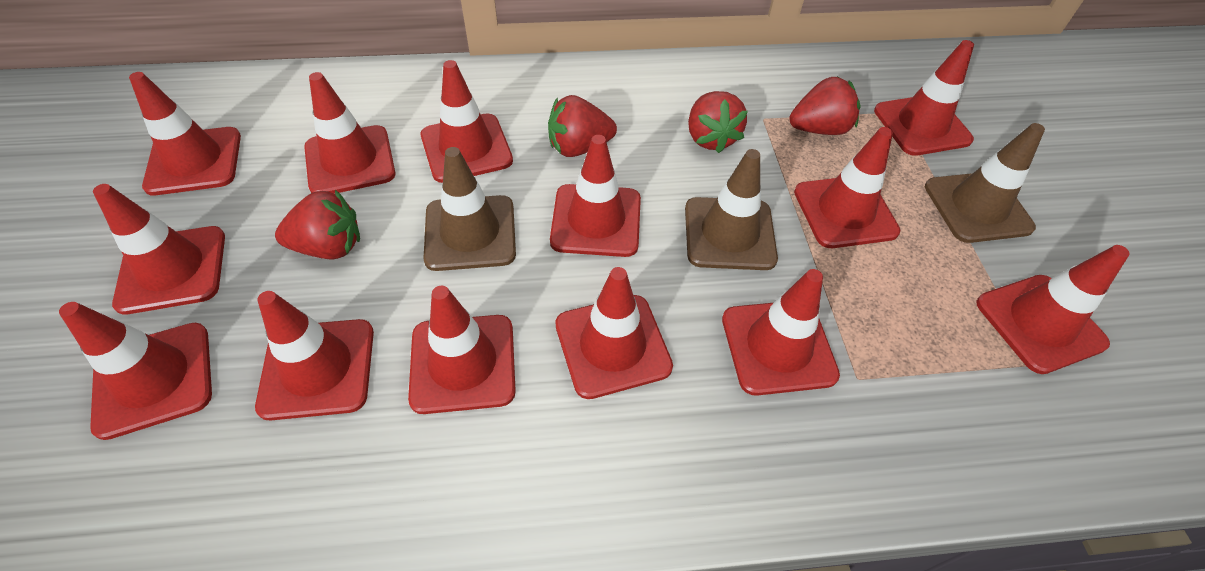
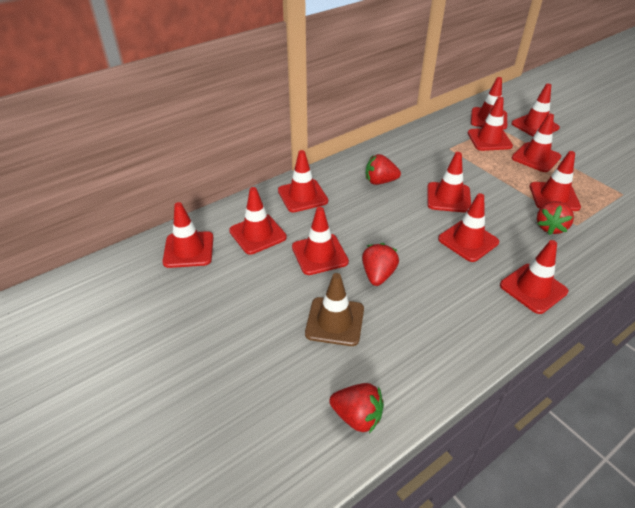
brown traffic cone: 3 -> 1
red traffic cone: 13 -> 12

